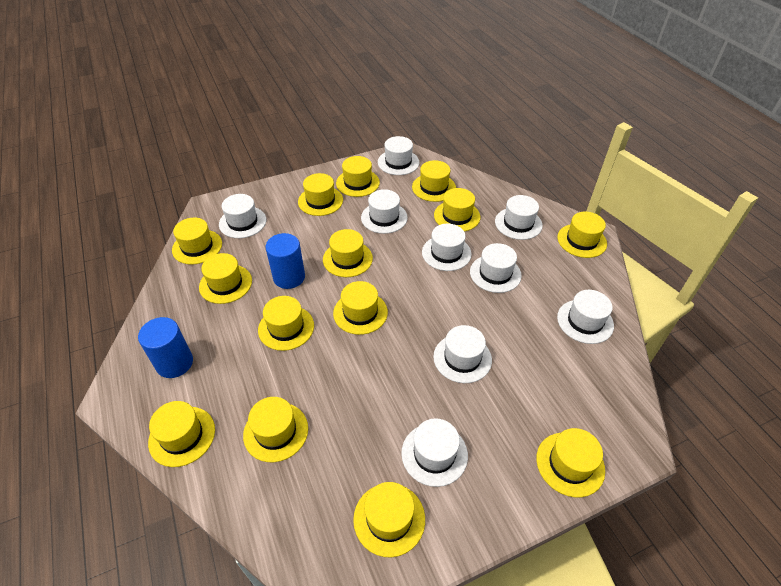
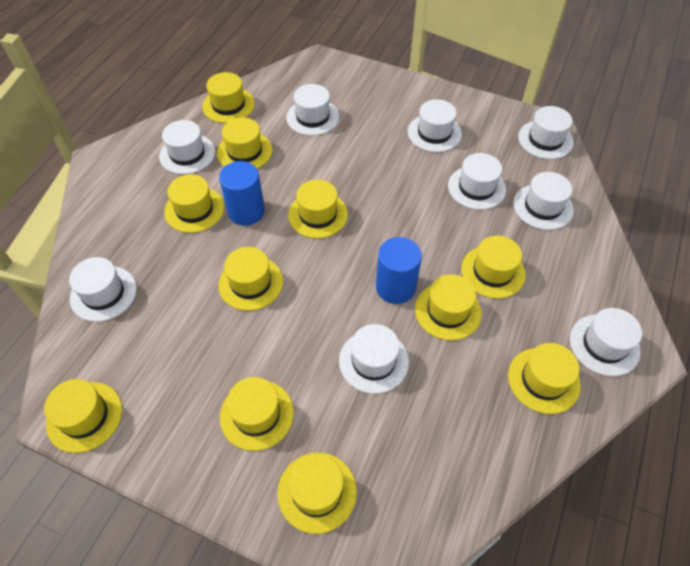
yellow hat: 14 -> 11

